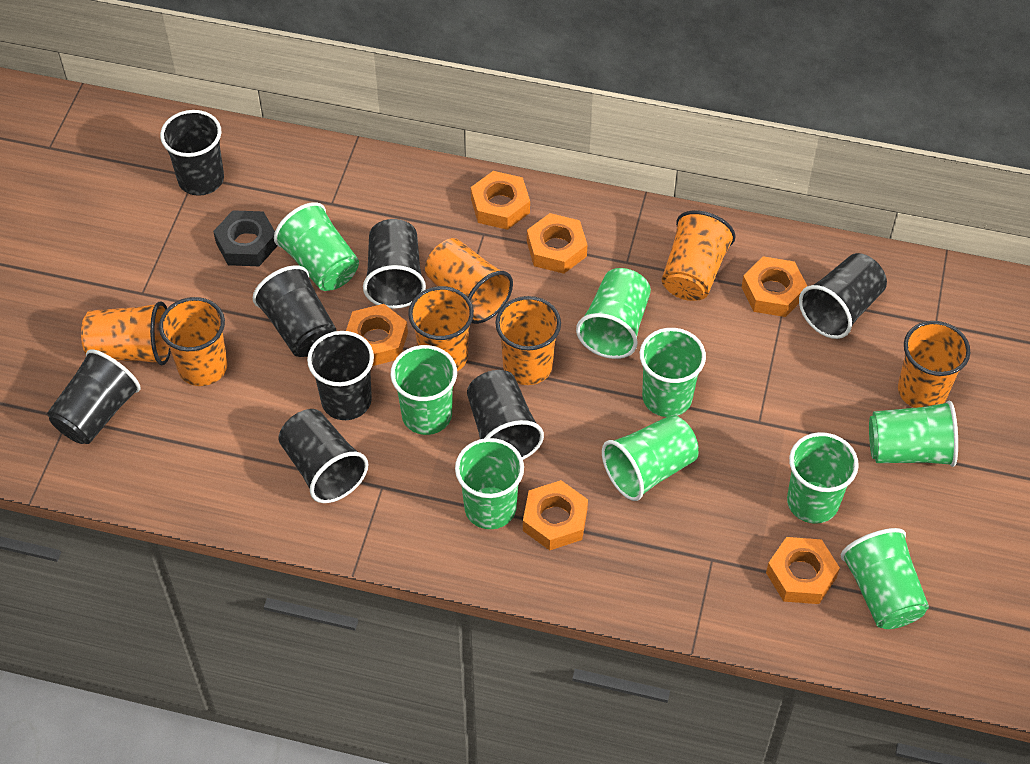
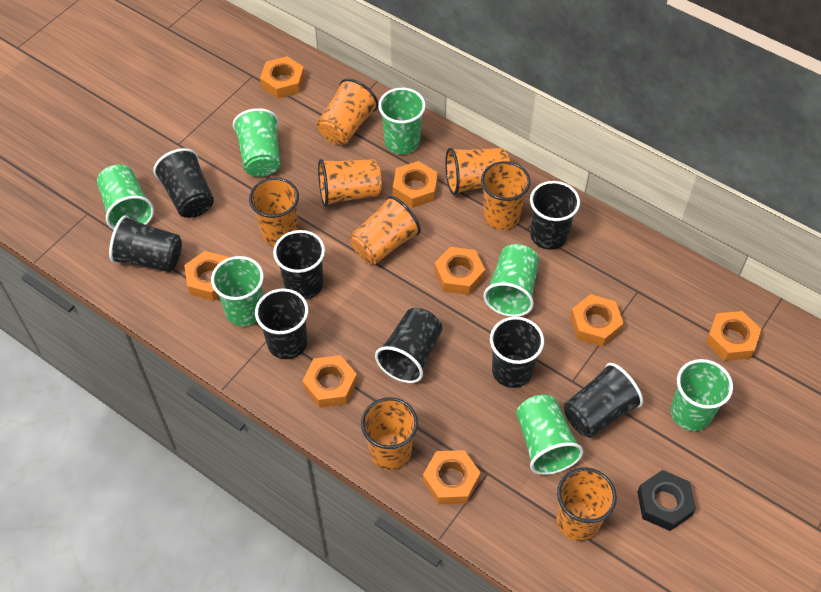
green cup: 9 -> 7
orange cup: 7 -> 8
orange nut: 6 -> 8

